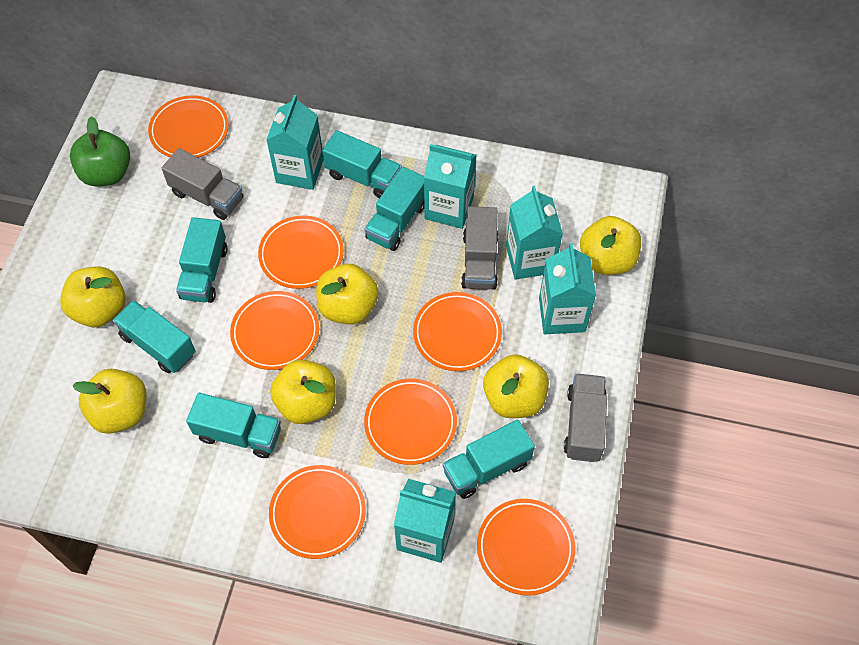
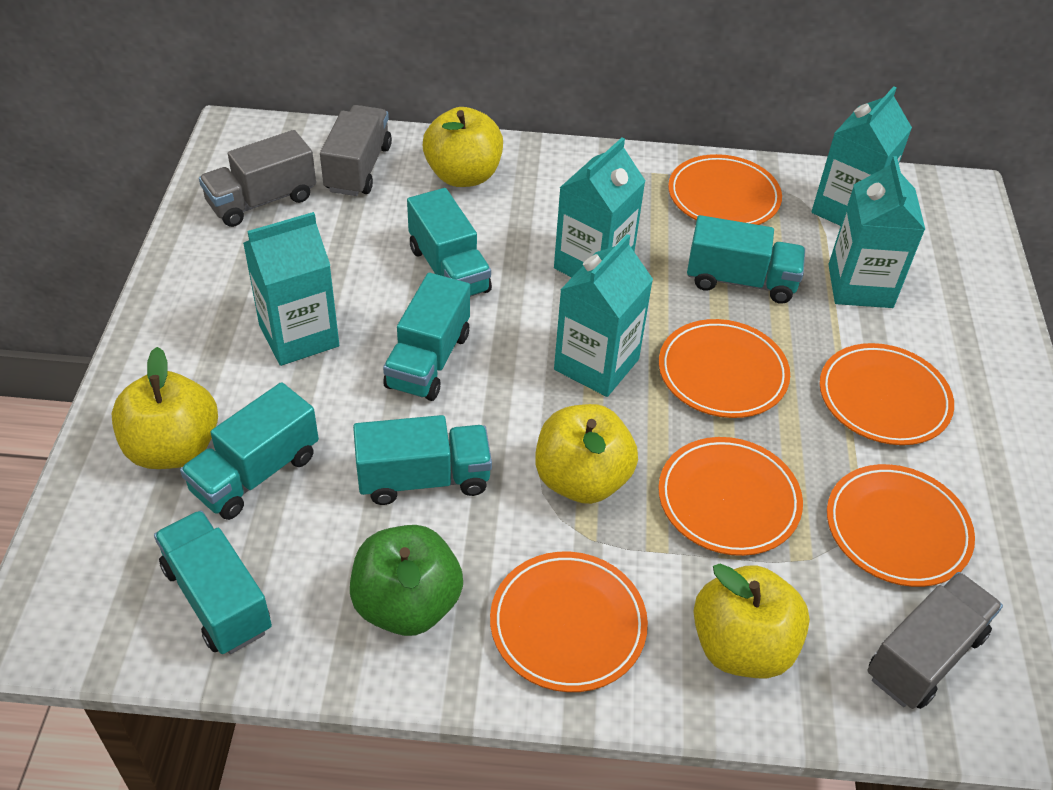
orange plate: 7 -> 6
yellow apple: 6 -> 4

